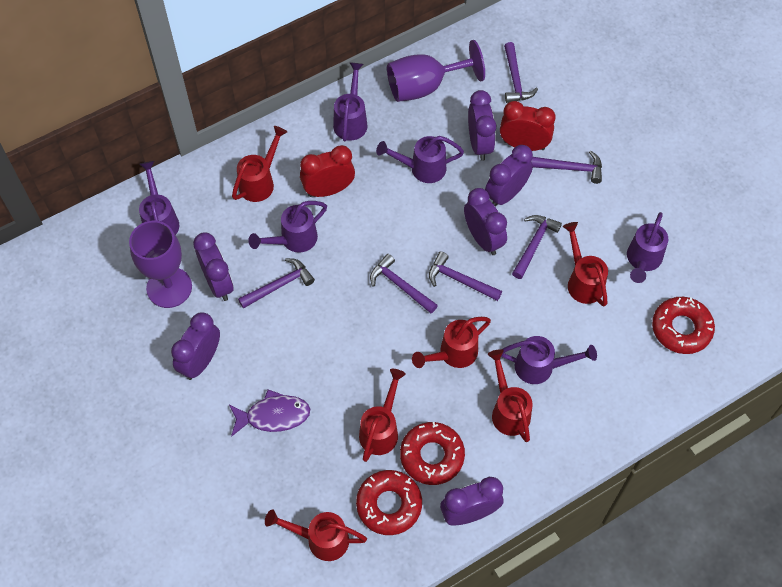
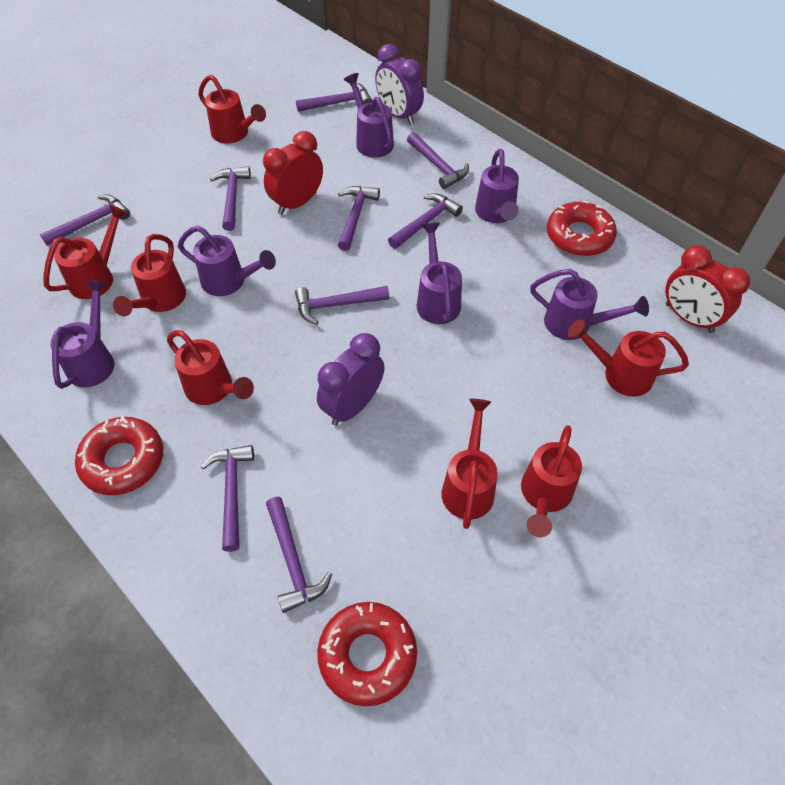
purple clock: 6 -> 2
purple fish: 1 -> 0
purple goblet: 2 -> 0
purple hammer: 6 -> 9
red watering can: 6 -> 7

